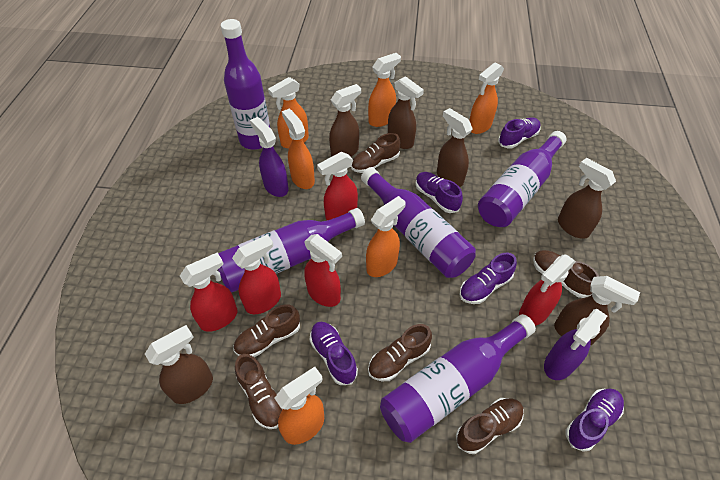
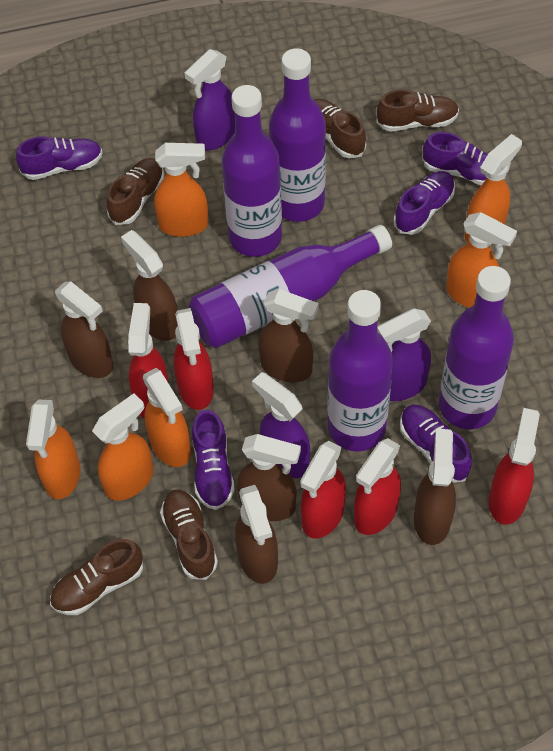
brown shoe: 6 -> 5
purple spray bottle: 2 -> 3

